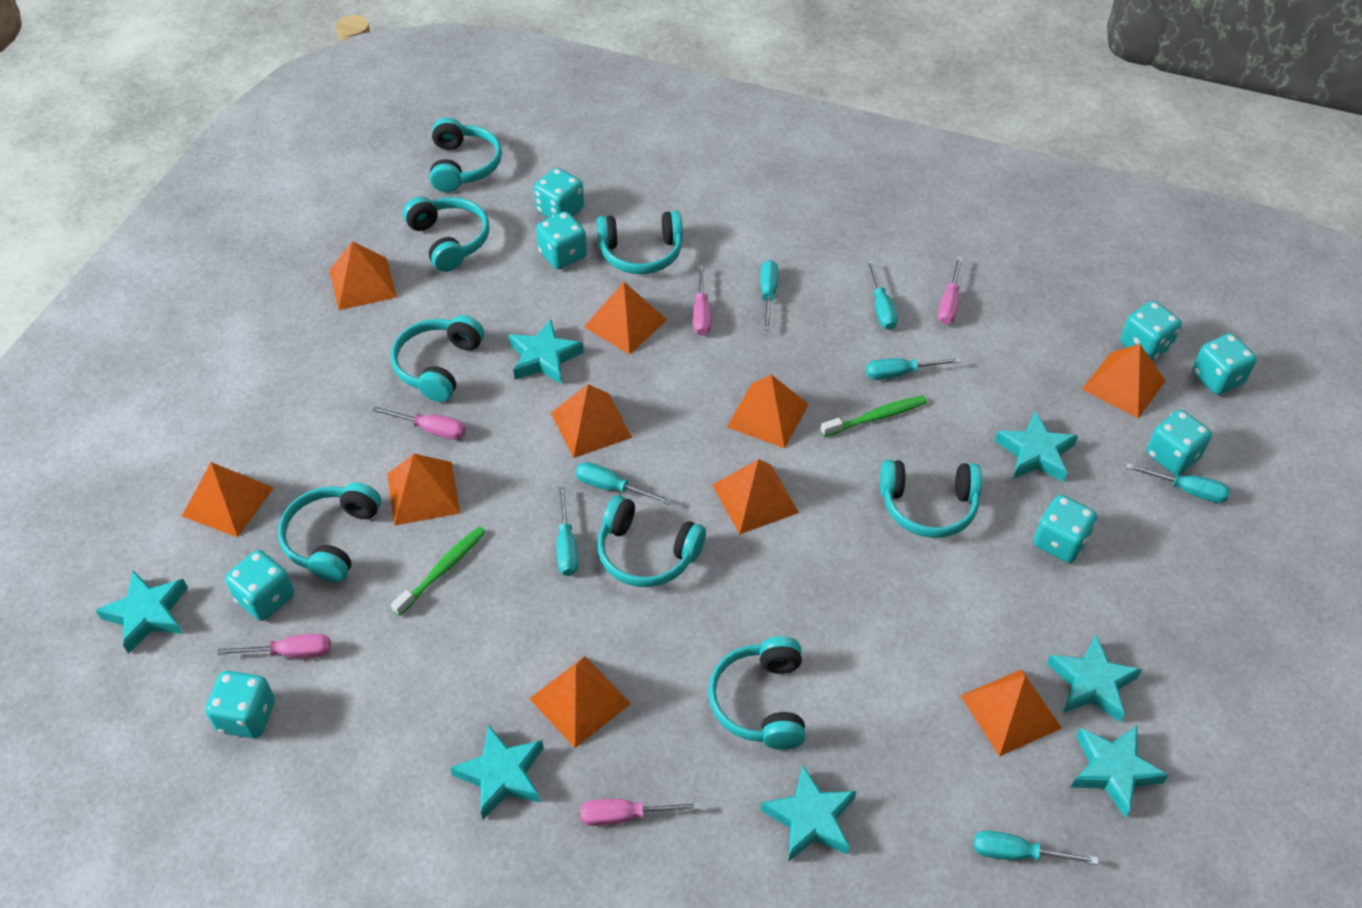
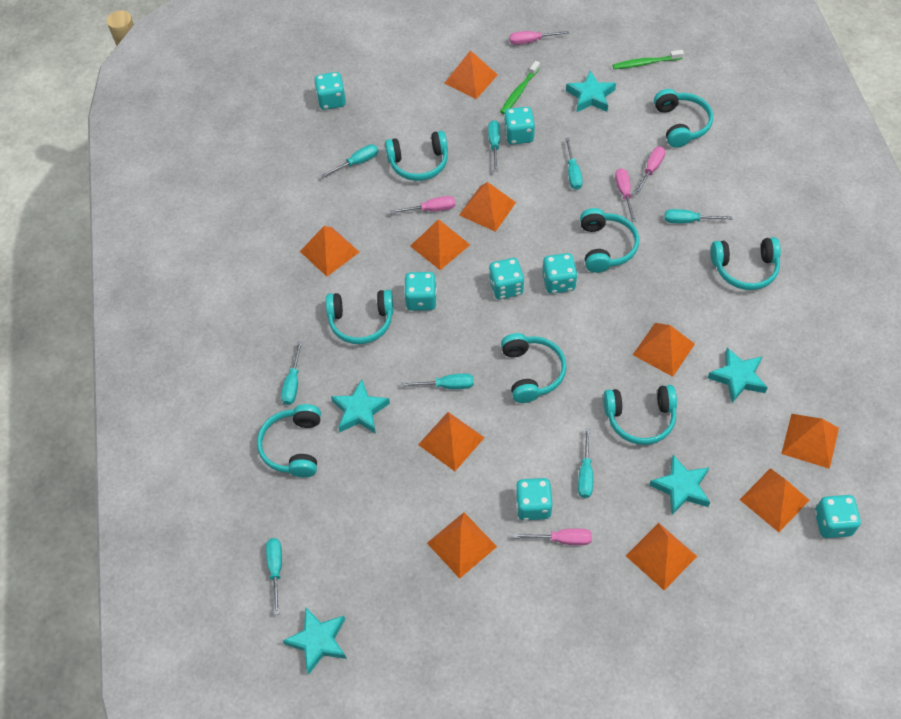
turquoise dice: 8 -> 7
turquoise screwdriver: 7 -> 8
turquoise star: 7 -> 5

